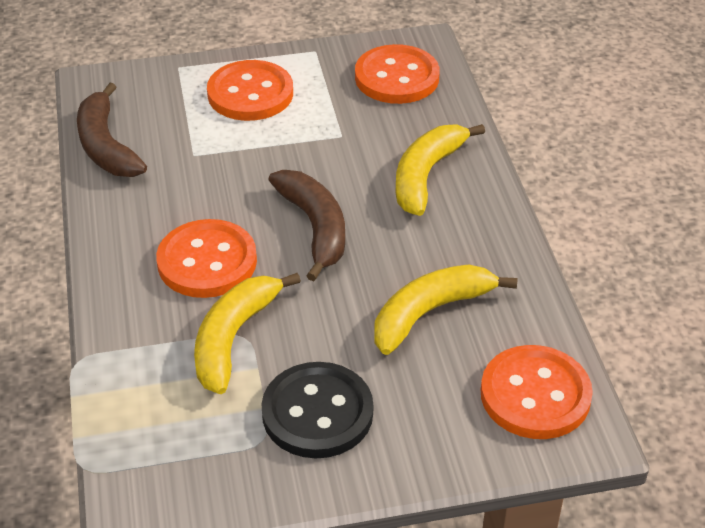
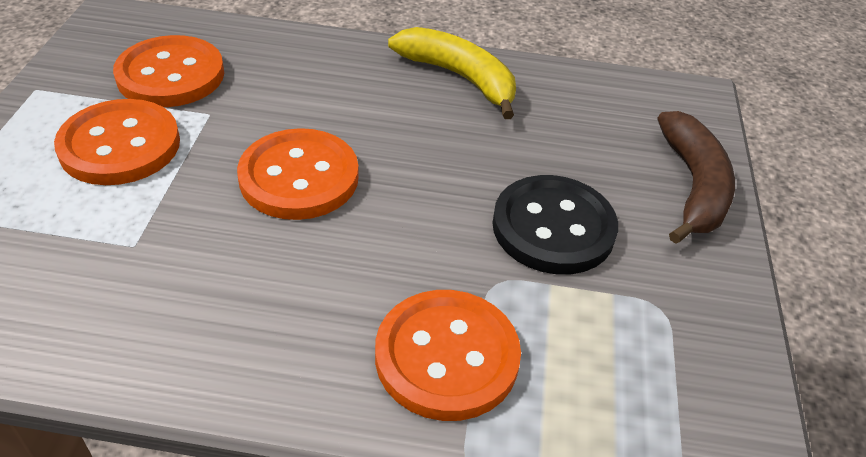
brown banana: 2 -> 1
yellow banana: 3 -> 1

